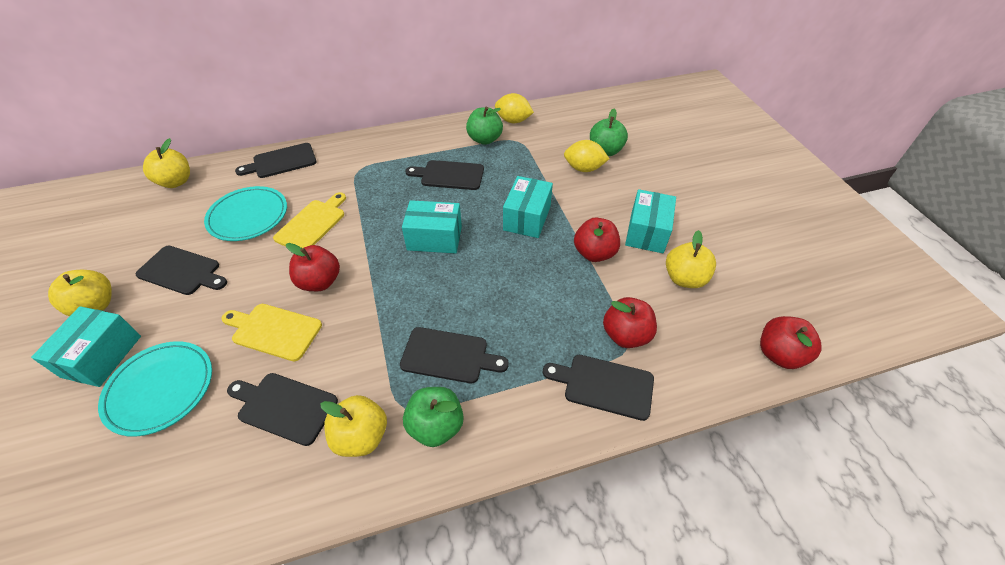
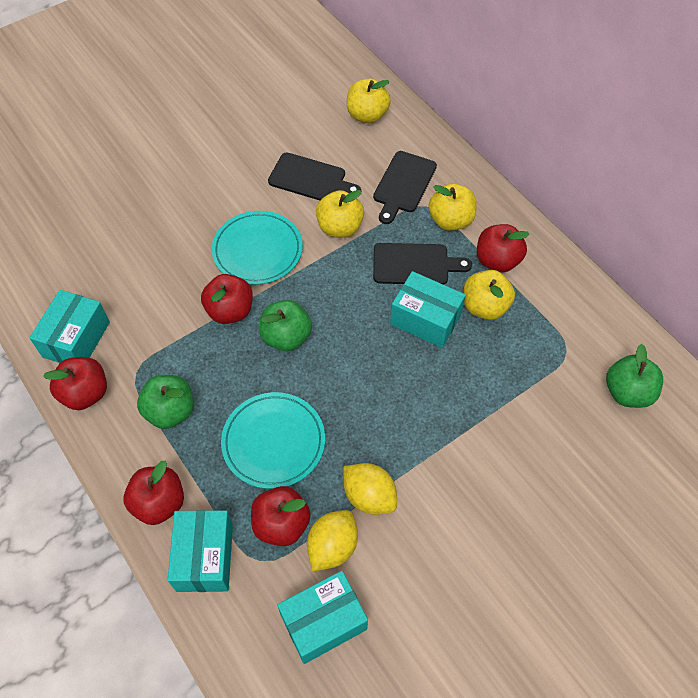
black cutting board: 6 -> 3
red apple: 4 -> 5
yellow cutting board: 2 -> 0

